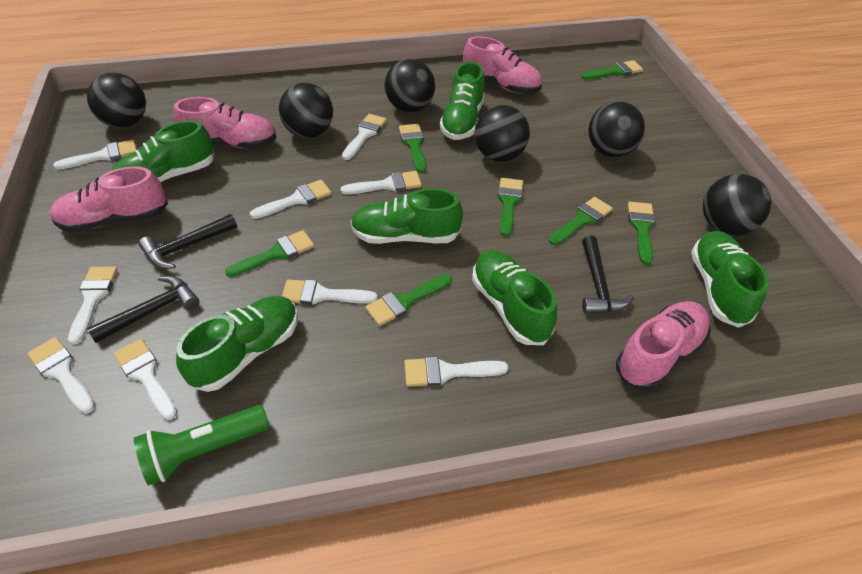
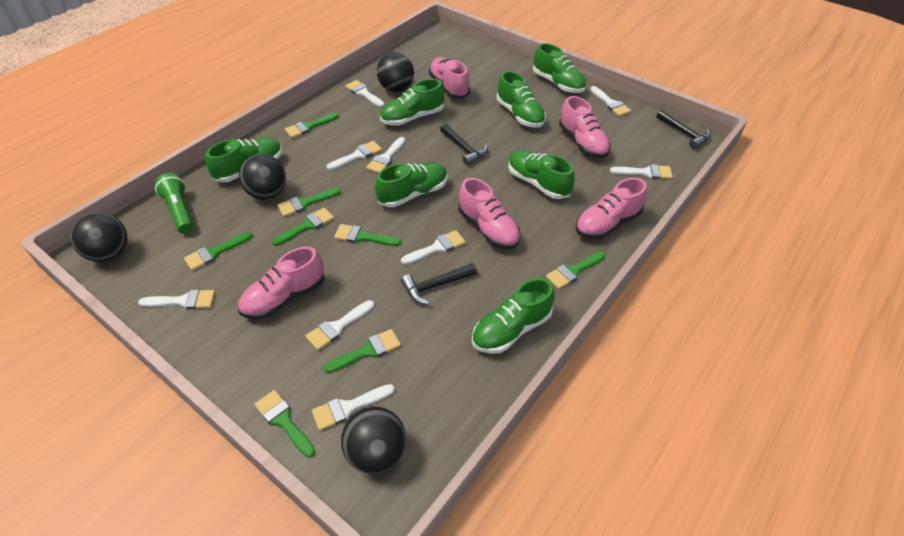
black ball: 6 -> 4
green brush: 7 -> 8
green shoe: 6 -> 7
pink shoe: 4 -> 5

